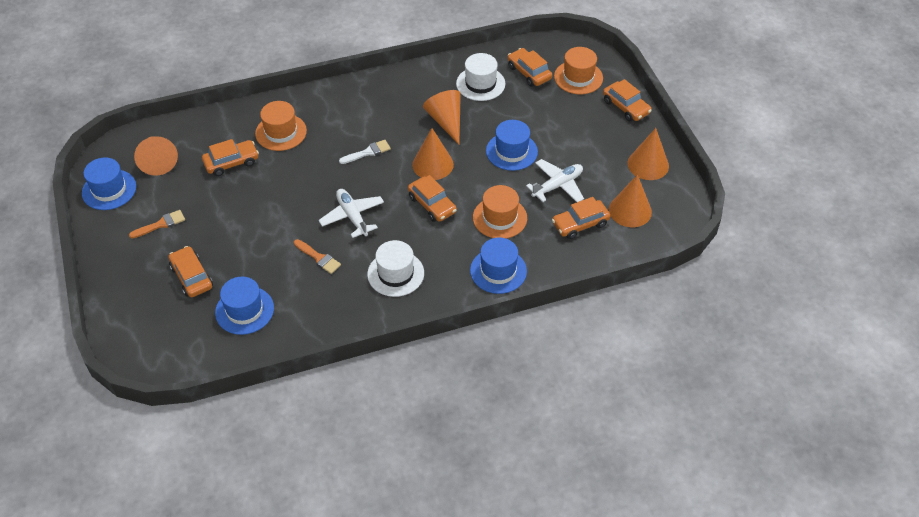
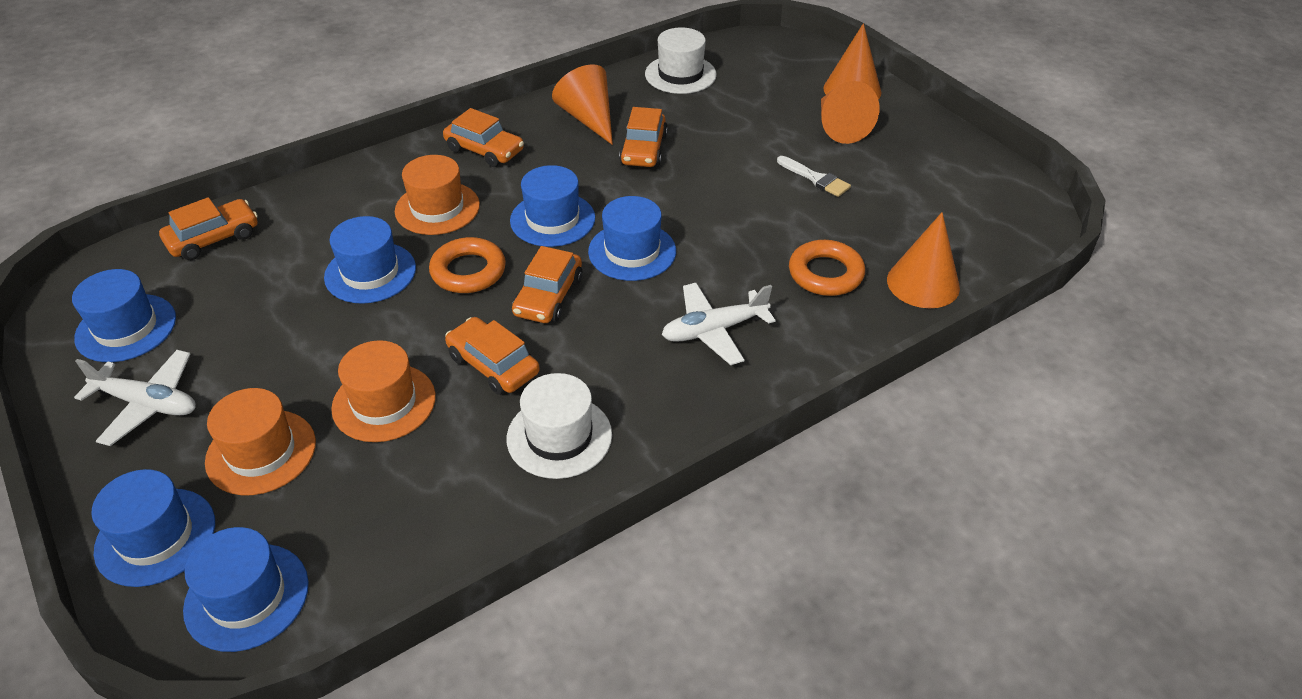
blue hat: 4 -> 6
orange brush: 2 -> 0
orange car: 6 -> 5
orange cone: 5 -> 4
orange ring: 0 -> 2

